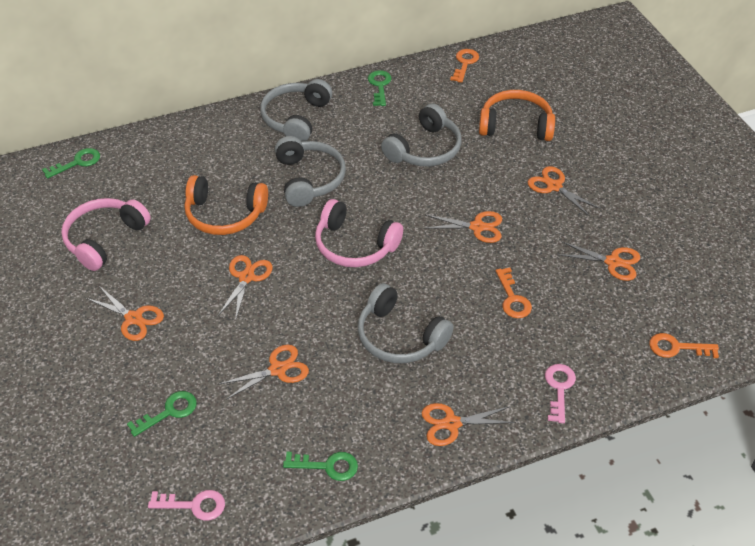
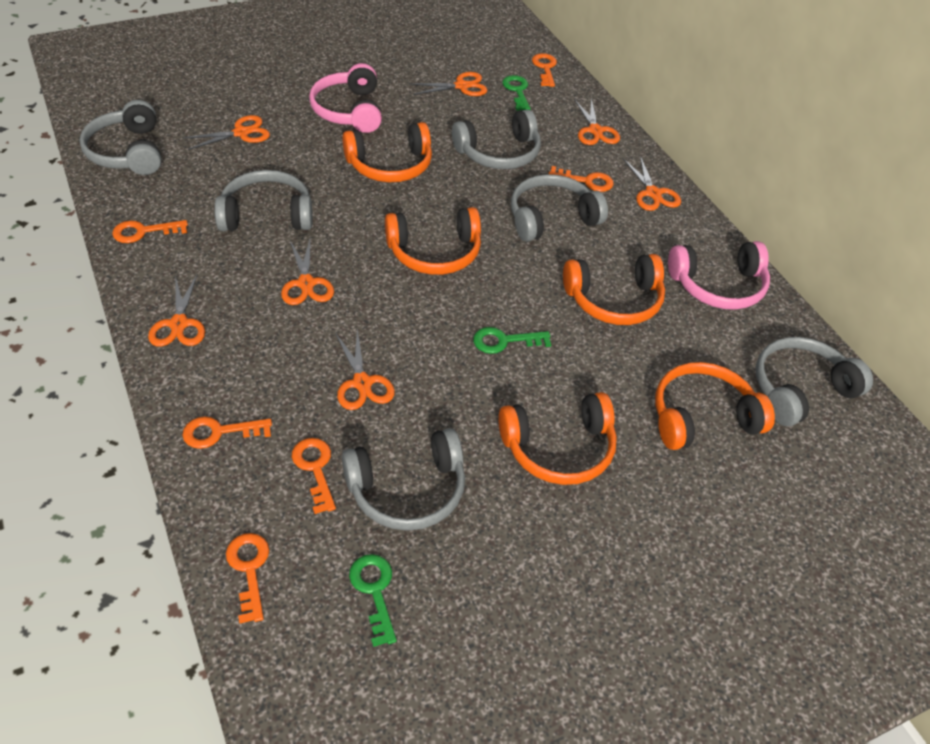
green key: 4 -> 3
grey headphones: 4 -> 6
orange headphones: 2 -> 5
orange key: 3 -> 6
pink key: 2 -> 0

